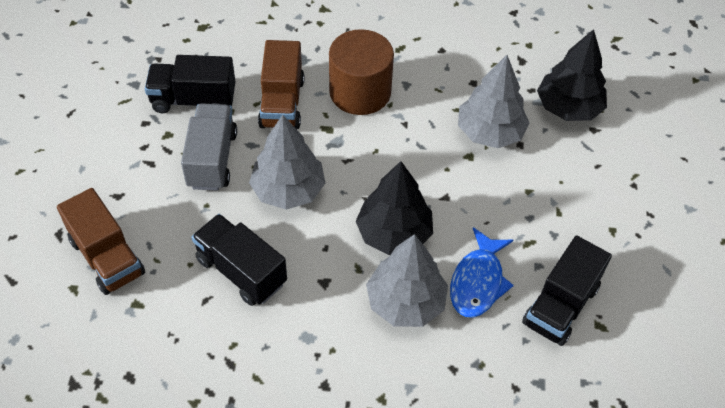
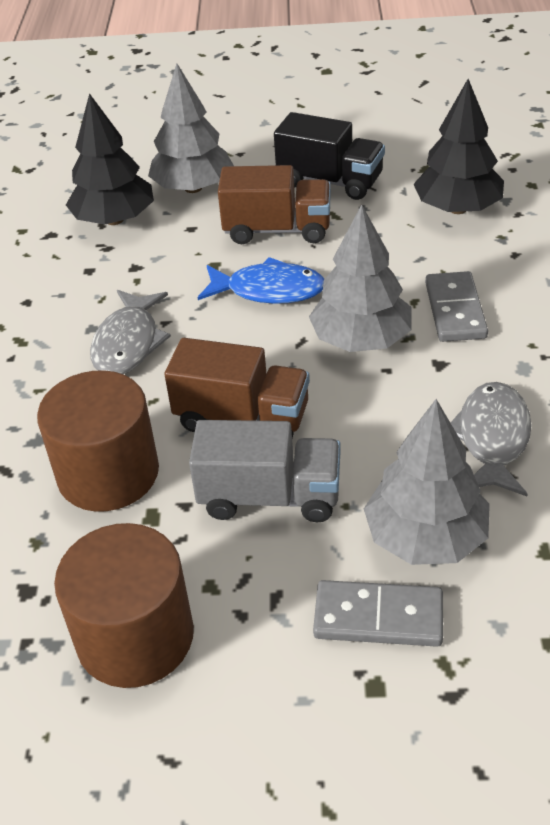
black truck: 3 -> 1
brown cylinder: 1 -> 2
grey domino: 0 -> 2
grey fish: 0 -> 2

